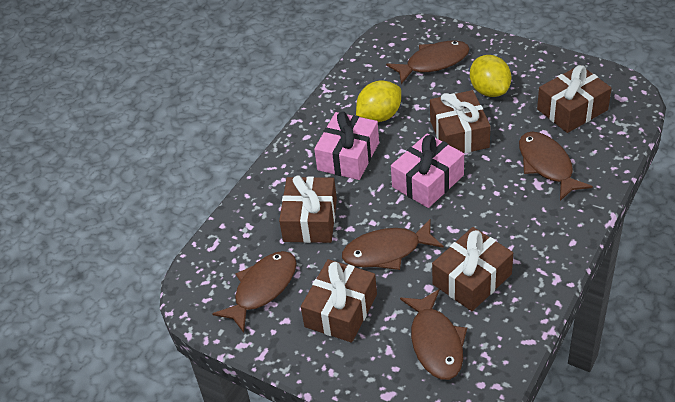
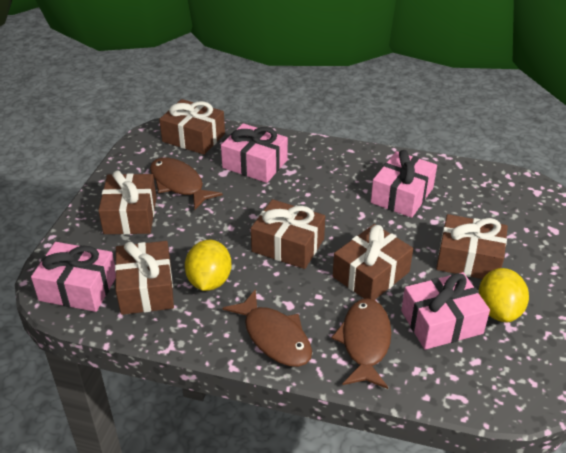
brown fish: 5 -> 3
brown gift: 5 -> 6
pink gift: 2 -> 4

